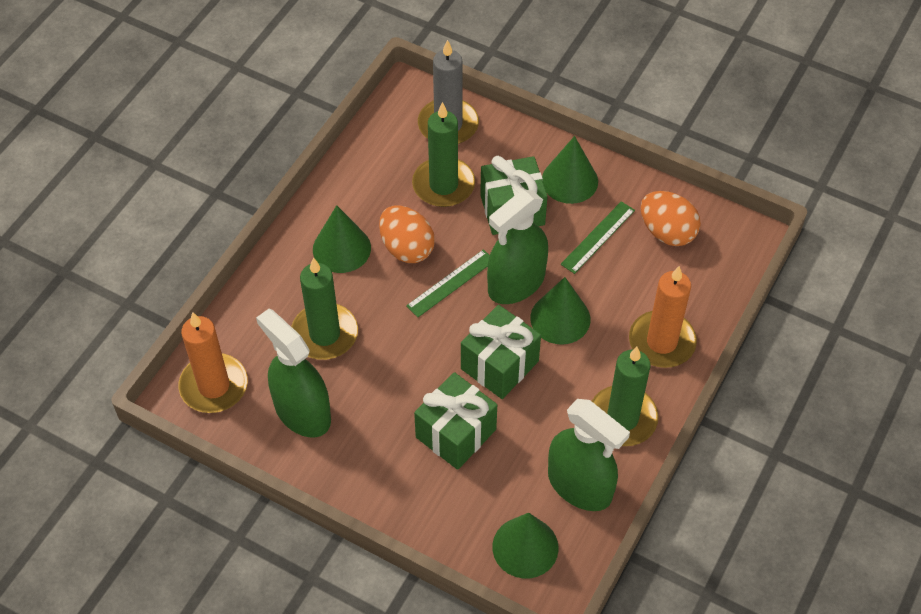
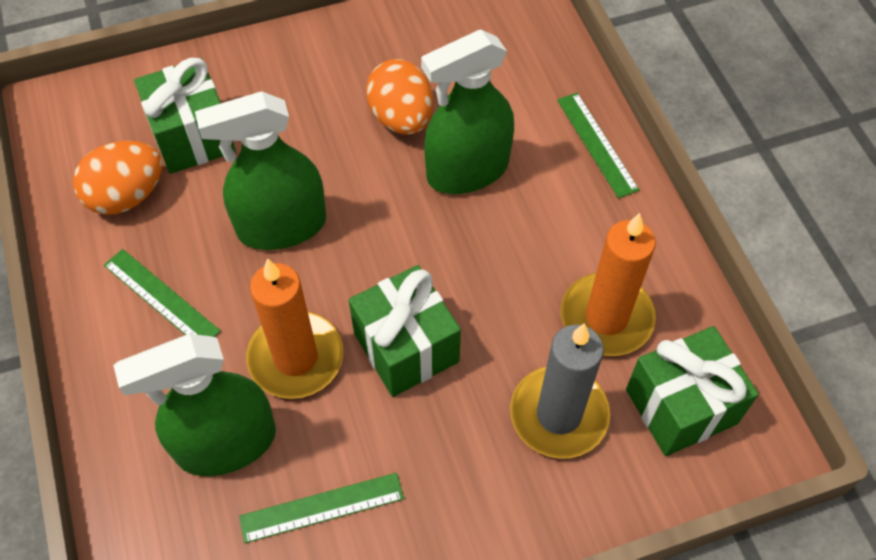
green candle: 3 -> 0
green cone: 4 -> 0
green ruler: 2 -> 3

